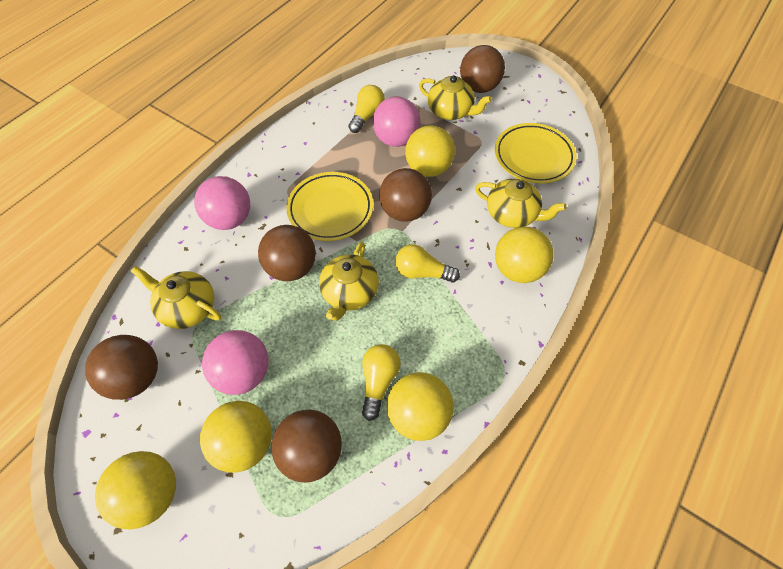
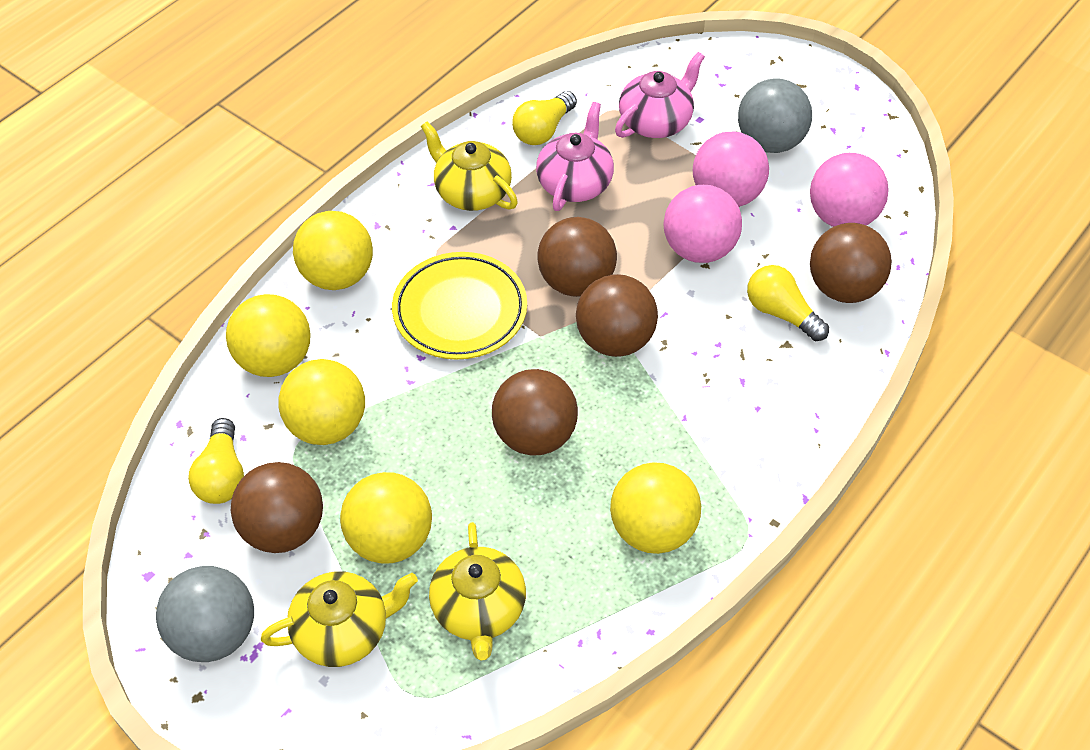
grey ball: 0 -> 2
pink teapot: 0 -> 2
yellow plate: 2 -> 1
yellow teapot: 4 -> 3

